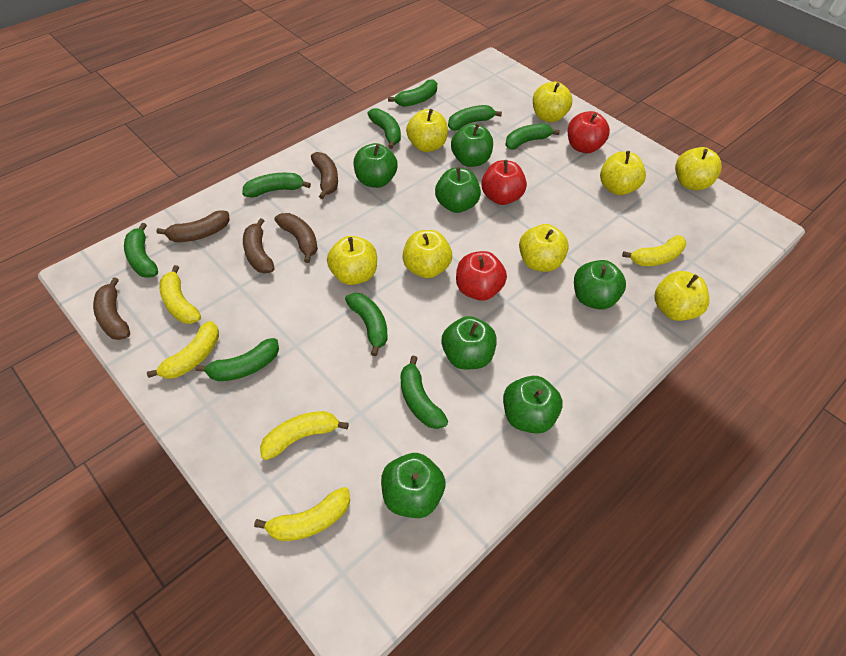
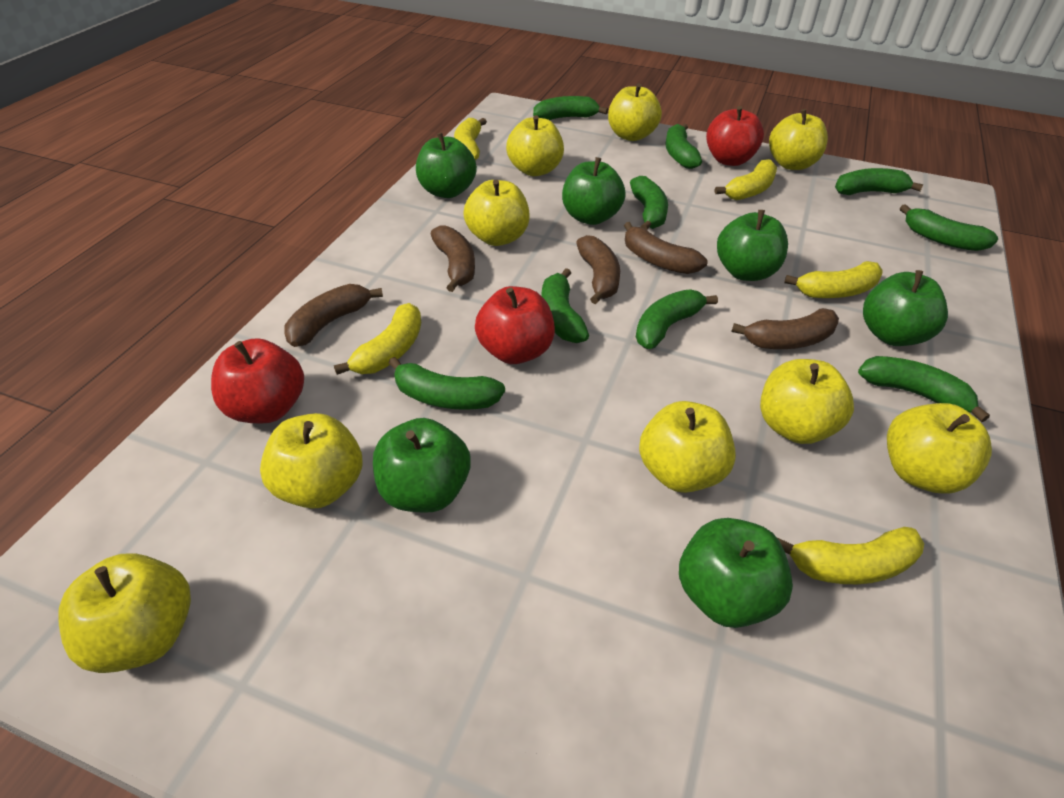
green apple: 7 -> 6
yellow apple: 8 -> 9

